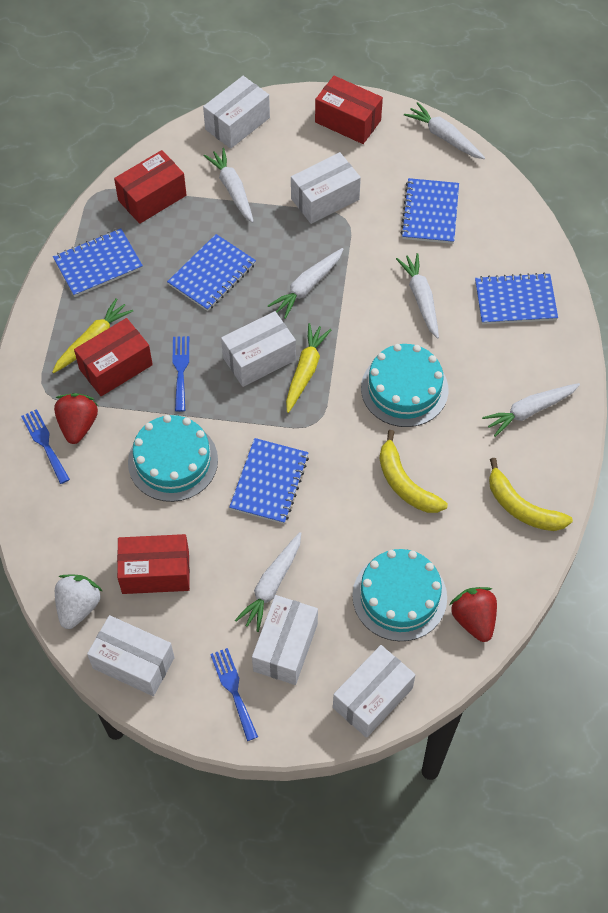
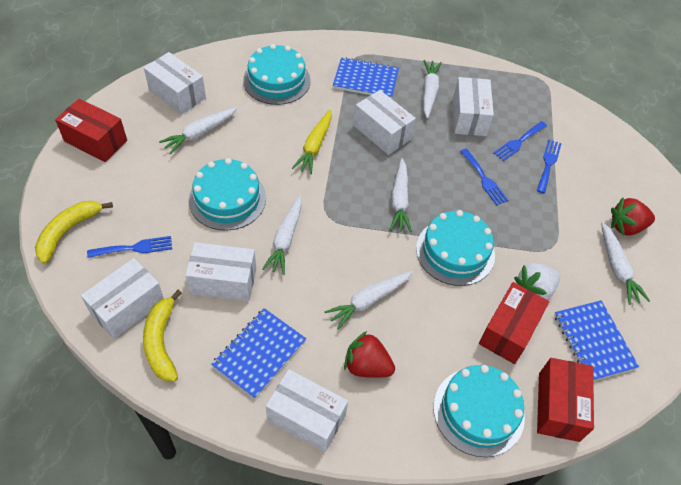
blue fork: 3 -> 4
blue notebook: 5 -> 3
red box: 4 -> 3
turquoise cake: 3 -> 4
yellow carrot: 2 -> 1

